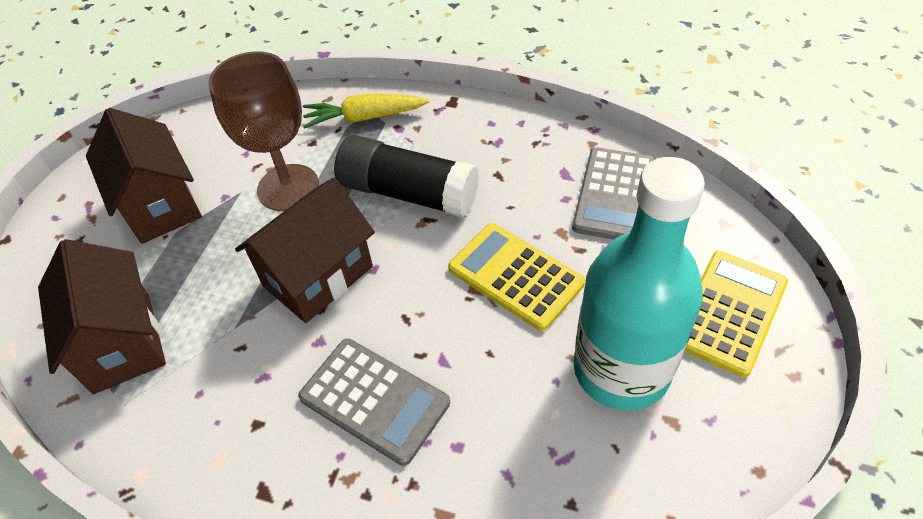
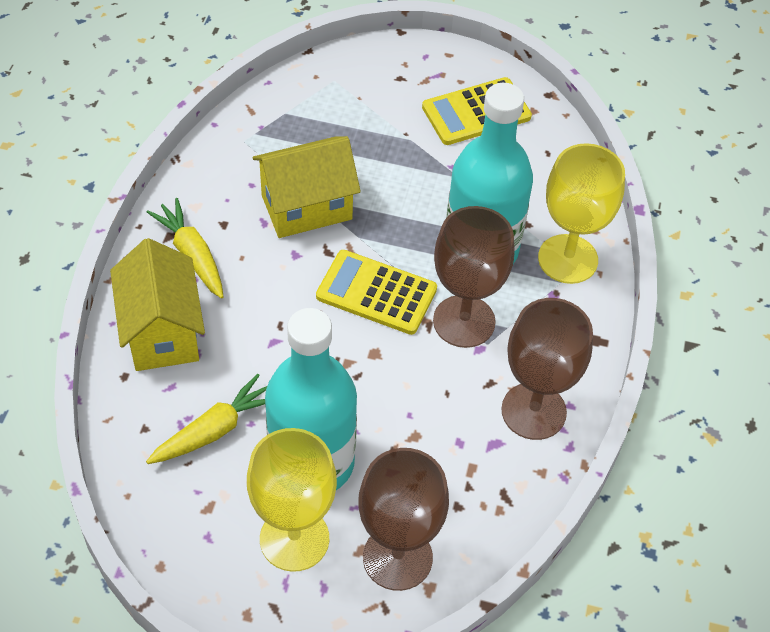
black glue stick: 1 -> 0
brown goblet: 1 -> 3
brown house: 3 -> 0
grey calculator: 2 -> 0
turquoise bottle: 1 -> 2
yellow carrot: 1 -> 2
yellow goblet: 0 -> 2
yellow house: 0 -> 2

